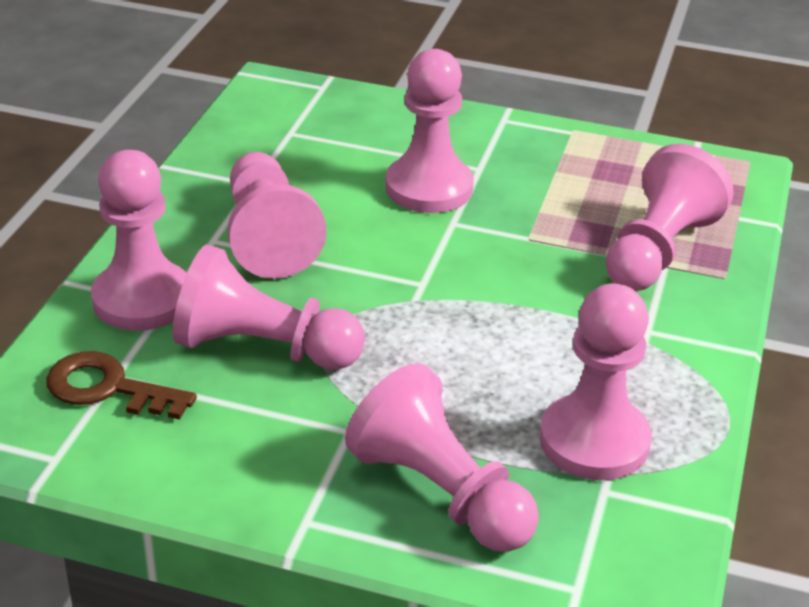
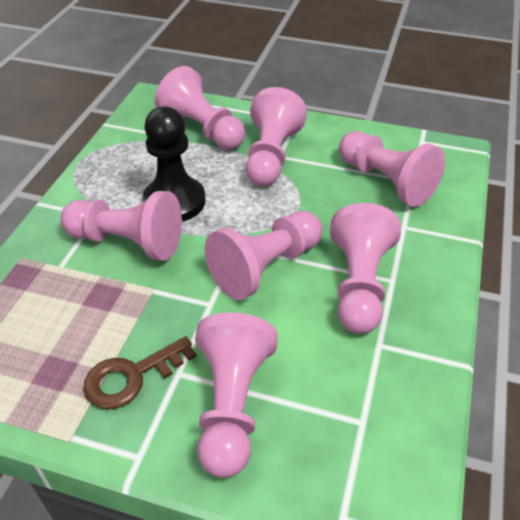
black pawn: 0 -> 1

